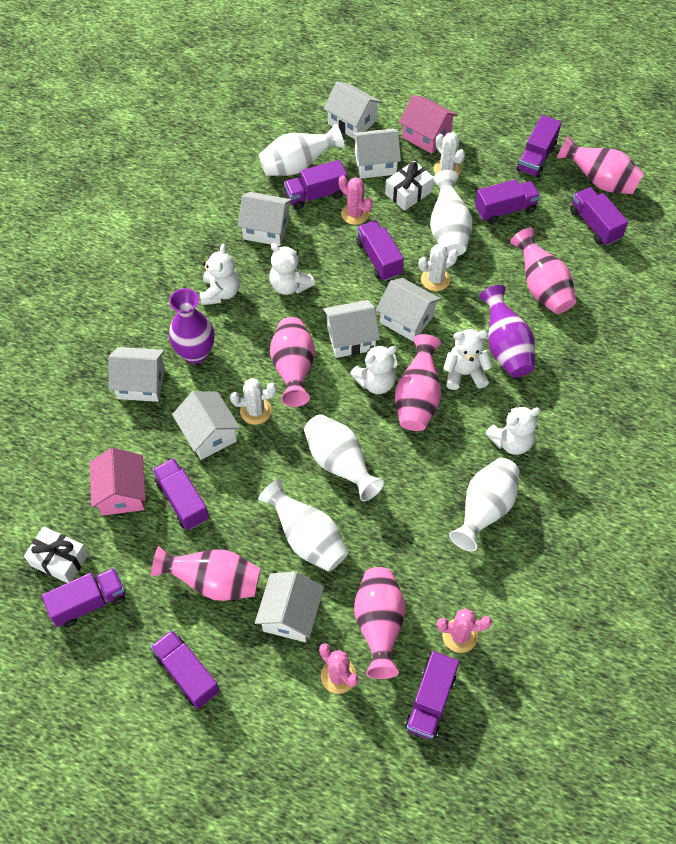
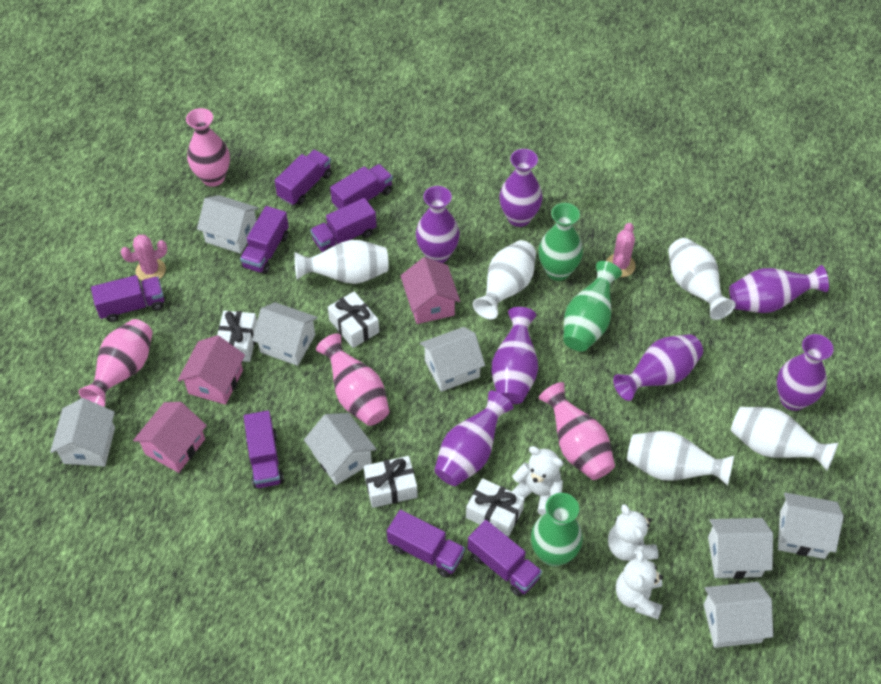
green vase: 0 -> 3
pink cactus: 3 -> 2
pink house: 2 -> 3
pink vase: 6 -> 4
purple truck: 9 -> 8
purple vase: 2 -> 7
white cactus: 3 -> 0
white gift: 2 -> 4
white teddy bear: 5 -> 3

